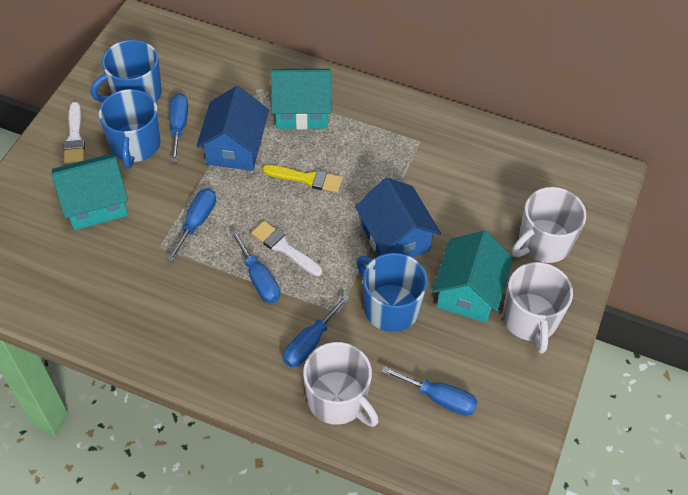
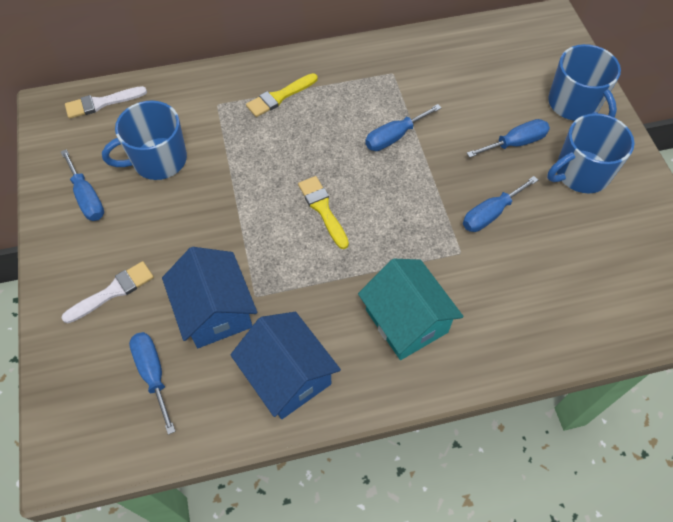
turquoise house: 3 -> 1
white mug: 3 -> 0
yellow brush: 1 -> 2

